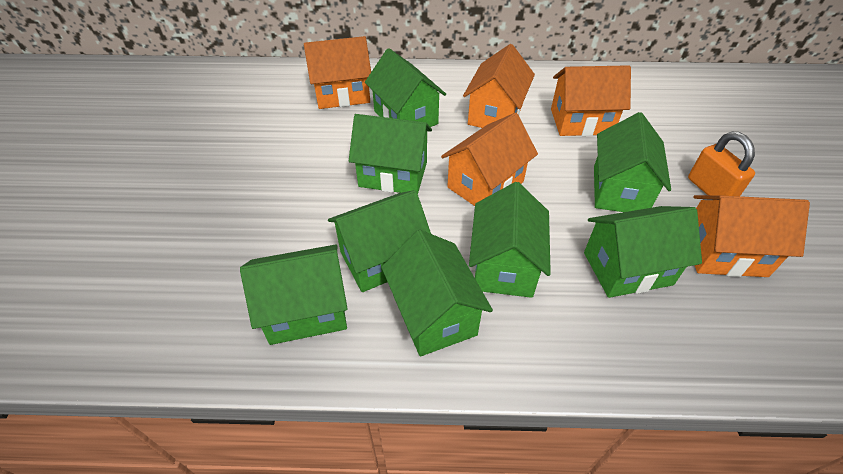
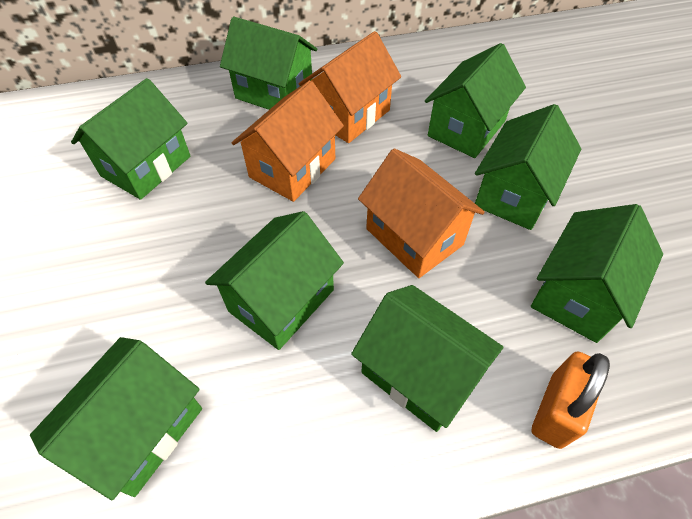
orange house: 5 -> 3

